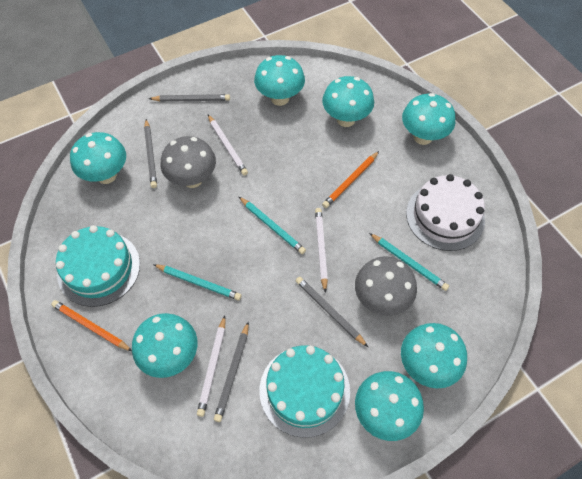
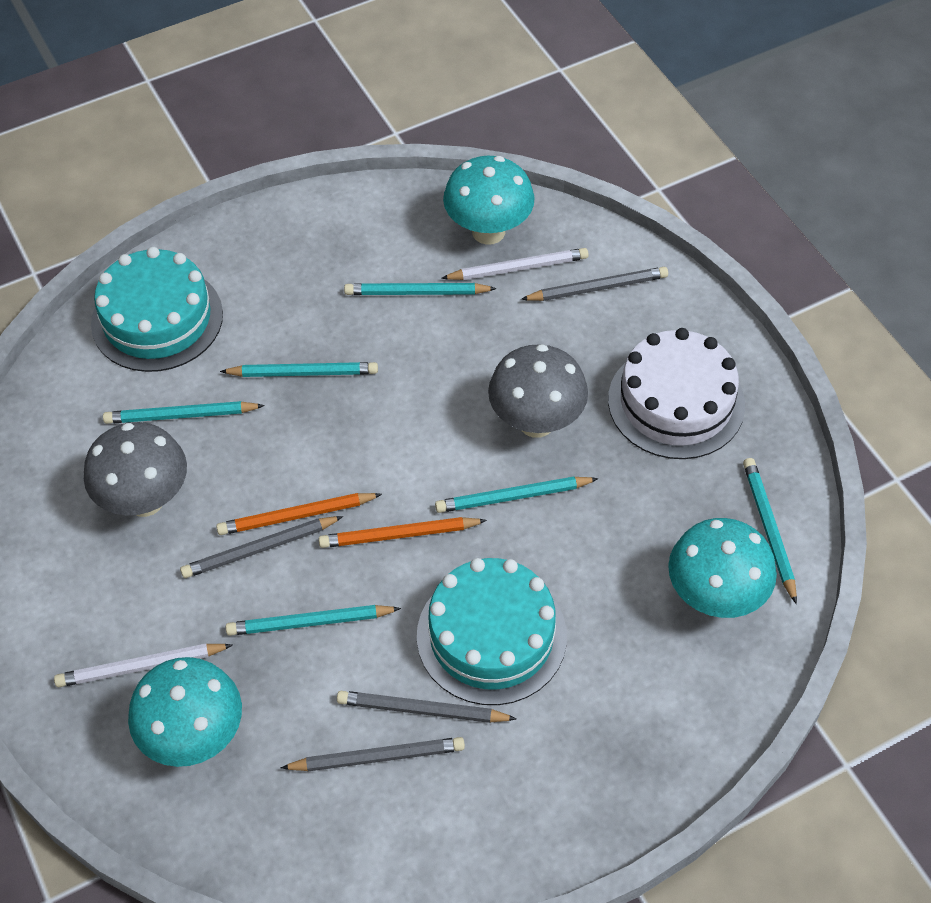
turquoise mushroom: 7 -> 3
turquoise pencil: 3 -> 6
white pencil: 3 -> 2

